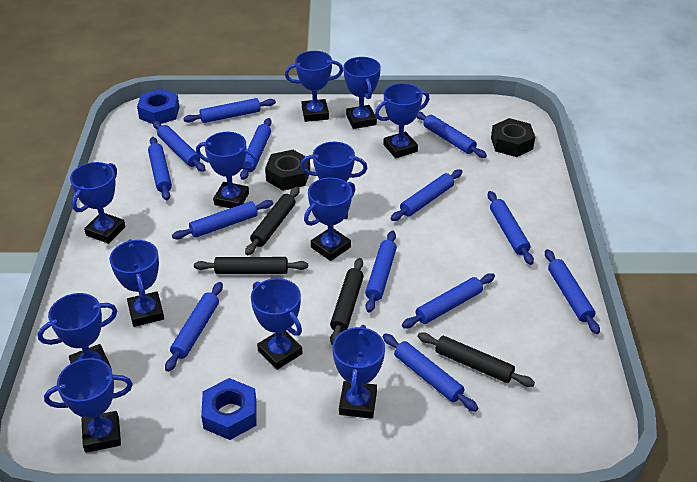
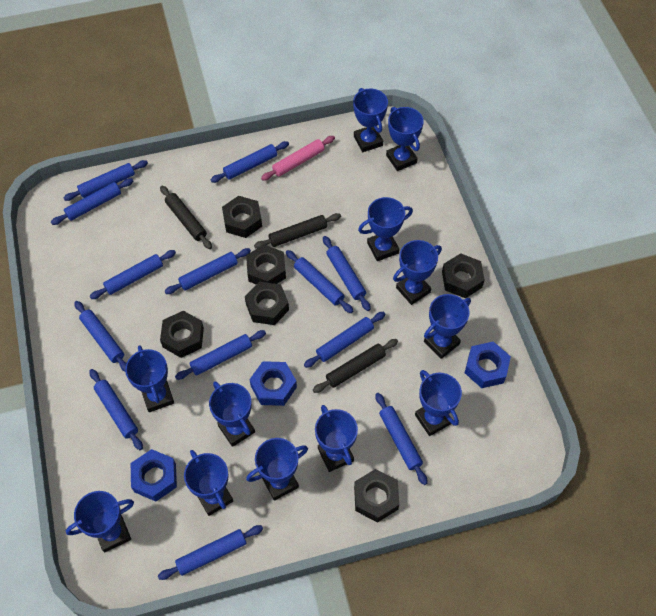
black nut: 2 -> 6
black rolling pin: 4 -> 3
blue nut: 2 -> 3
pink rolling pin: 0 -> 1

